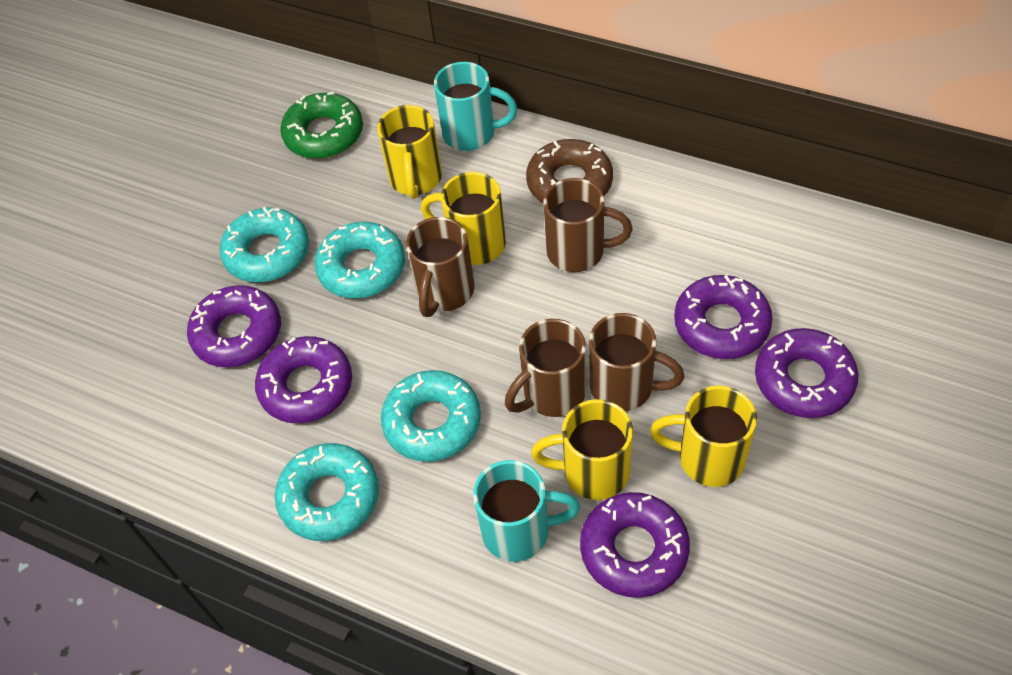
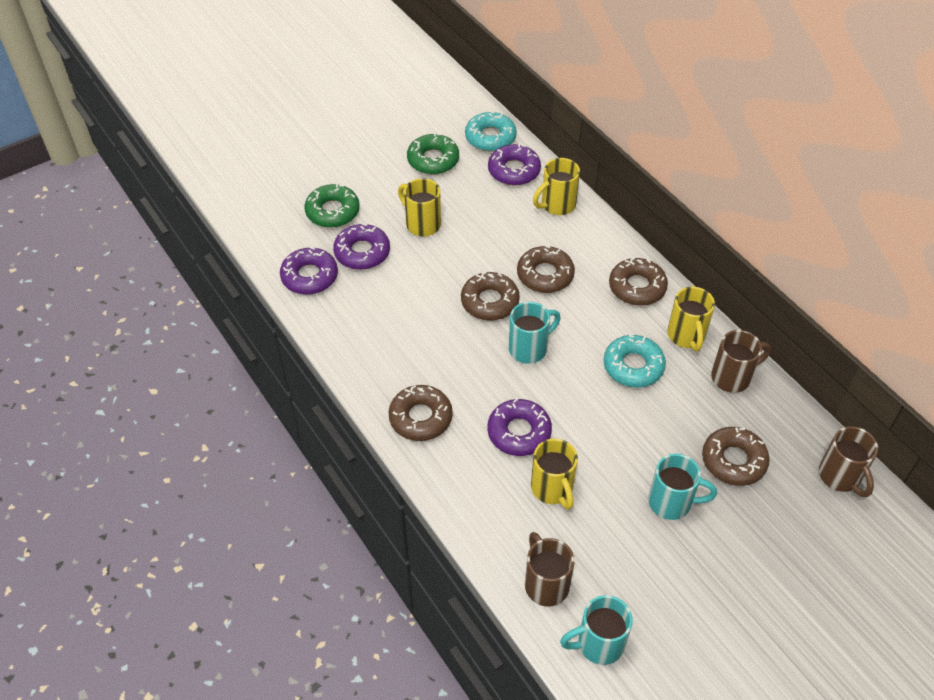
brown donut: 1 -> 5
brown mug: 4 -> 3
green donut: 1 -> 2
purple donut: 5 -> 4
turquoise donut: 4 -> 2
turquoise mug: 2 -> 3

